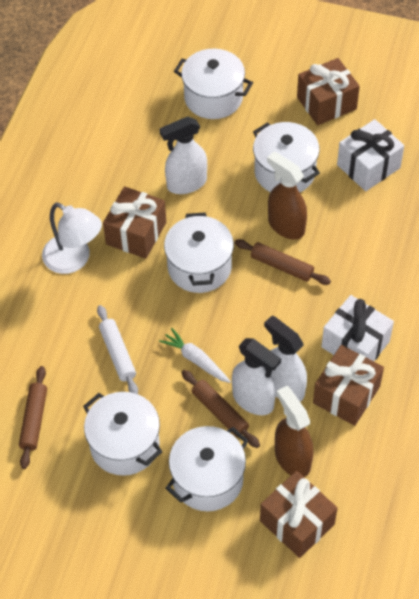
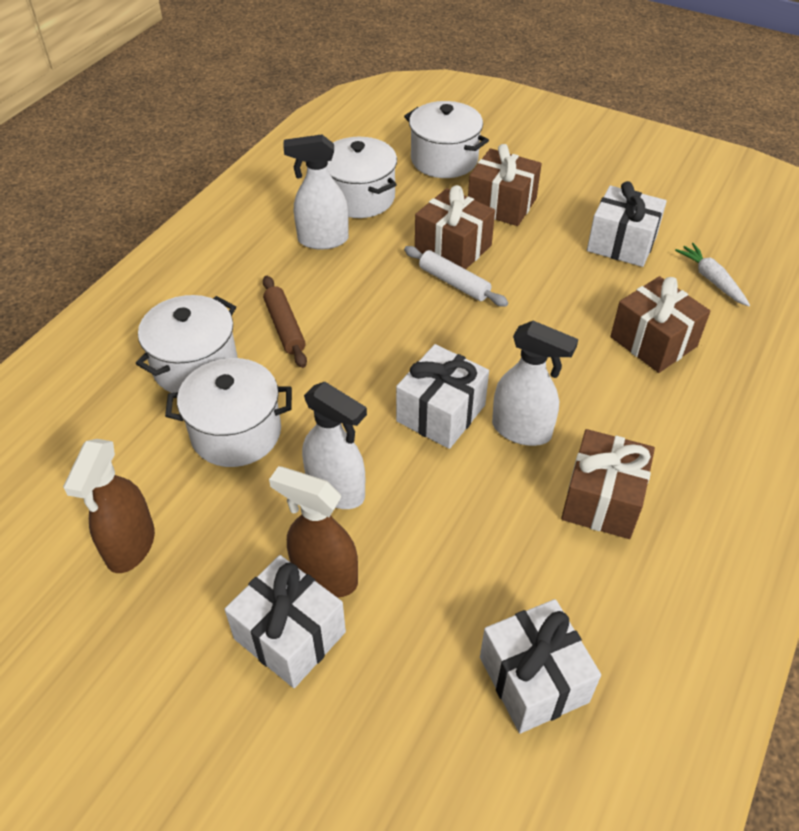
brown rolling pin: 3 -> 1
white gift: 2 -> 4
white lamp: 1 -> 0
white pot: 5 -> 4

